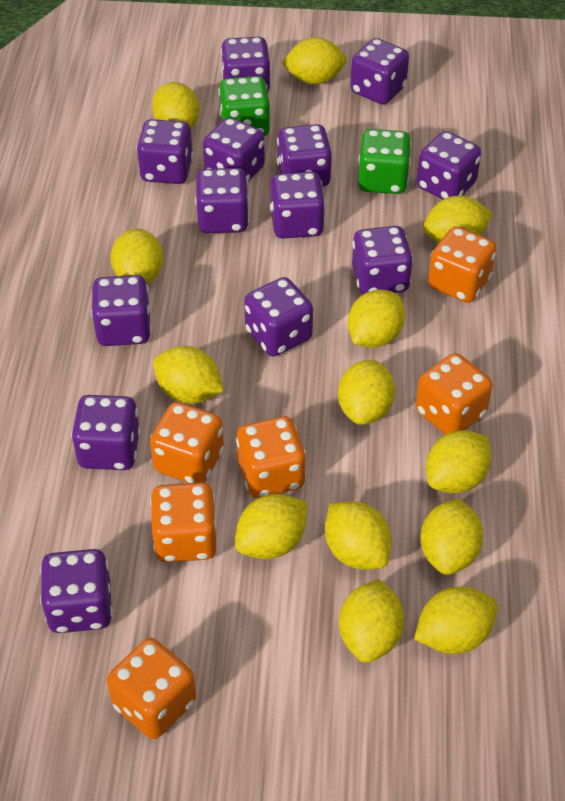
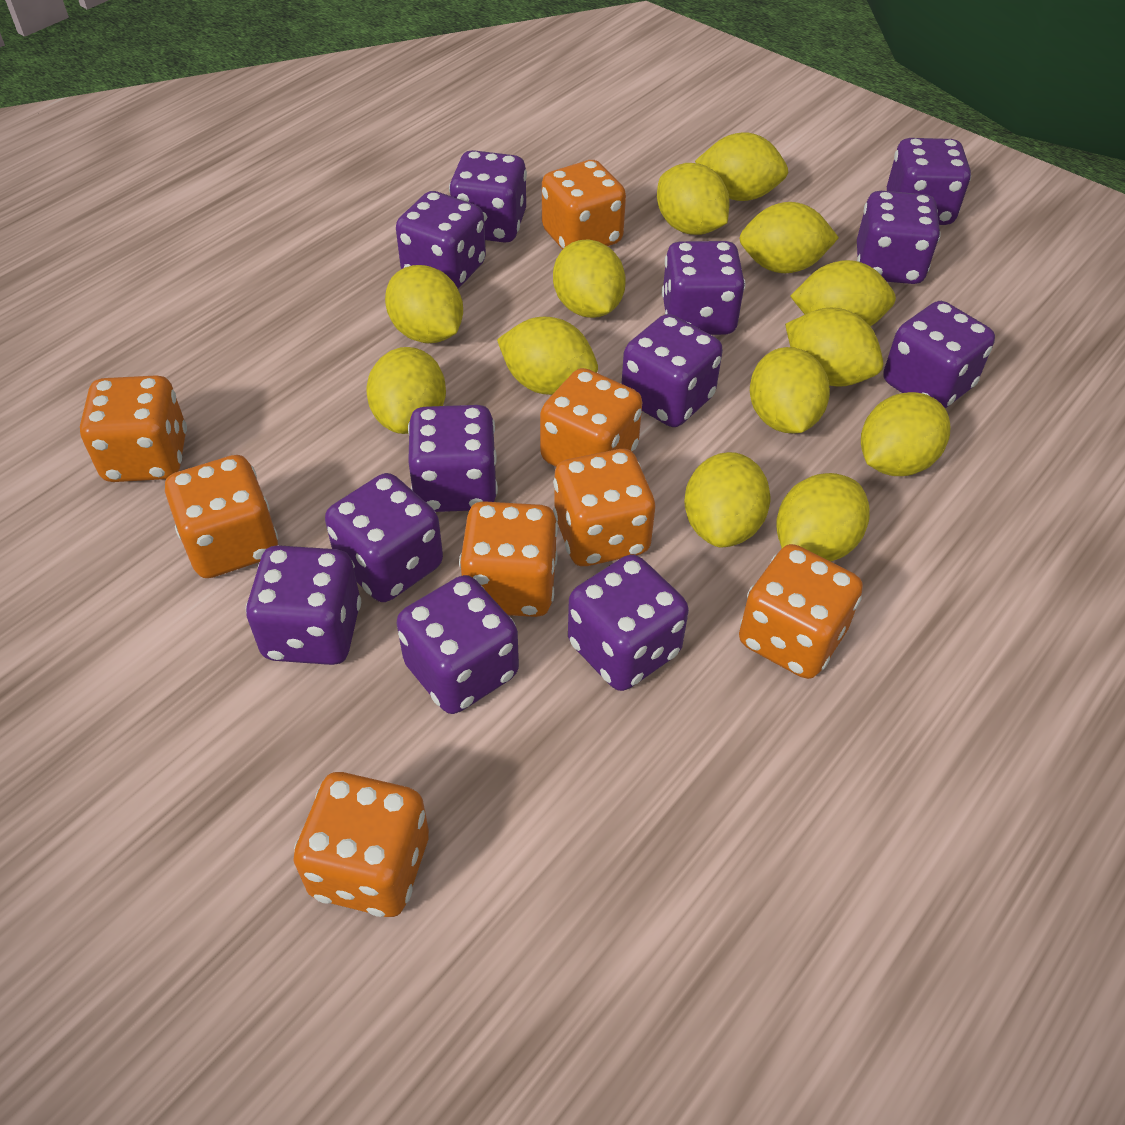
green dice: 2 -> 0
orange dice: 6 -> 8
purple dice: 13 -> 12

